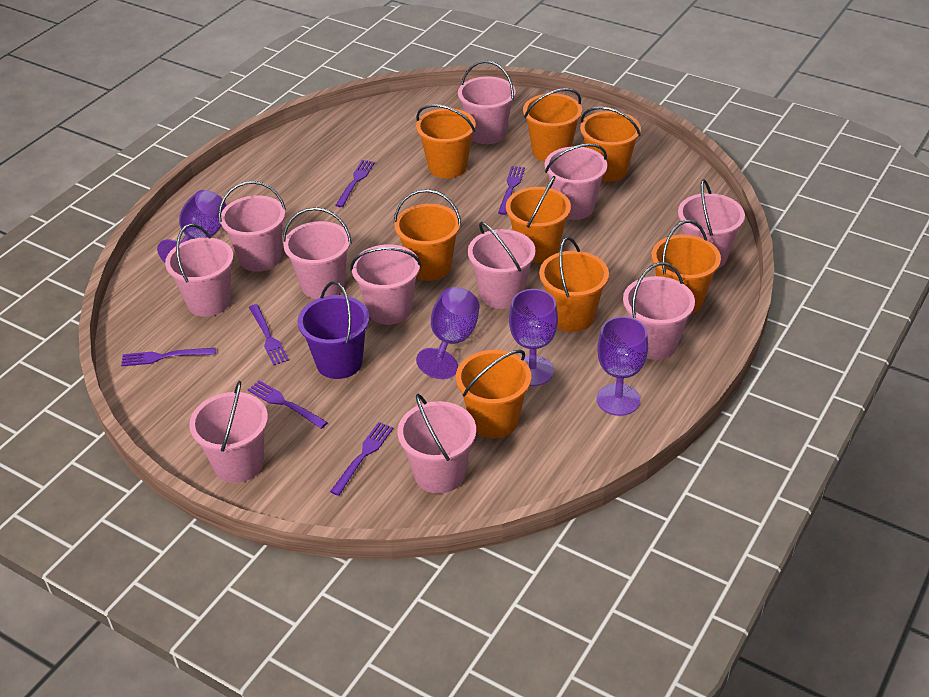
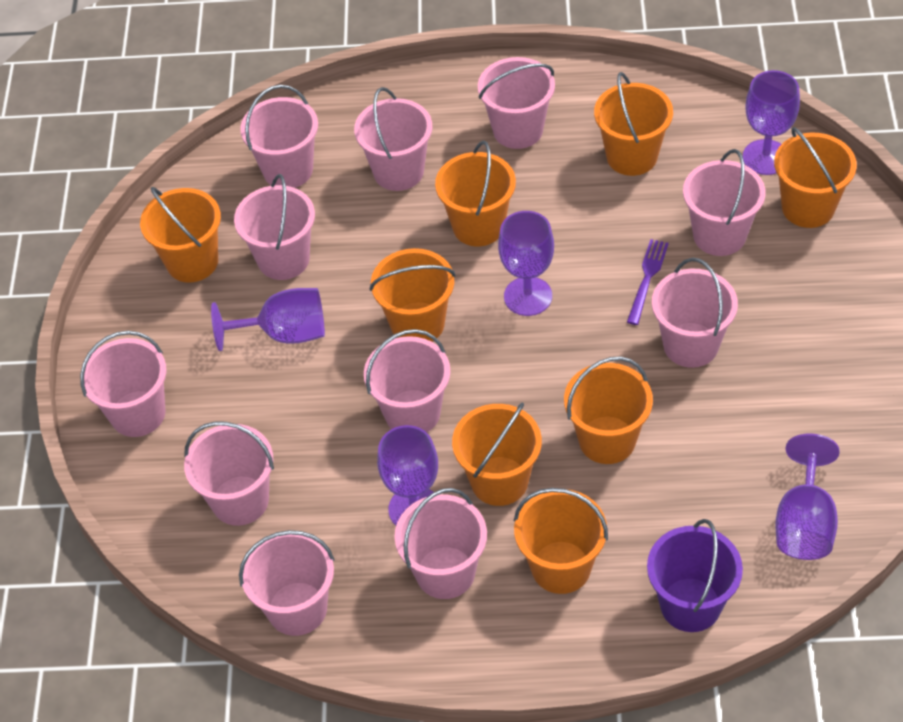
purple fork: 6 -> 1
purple goblet: 4 -> 5

